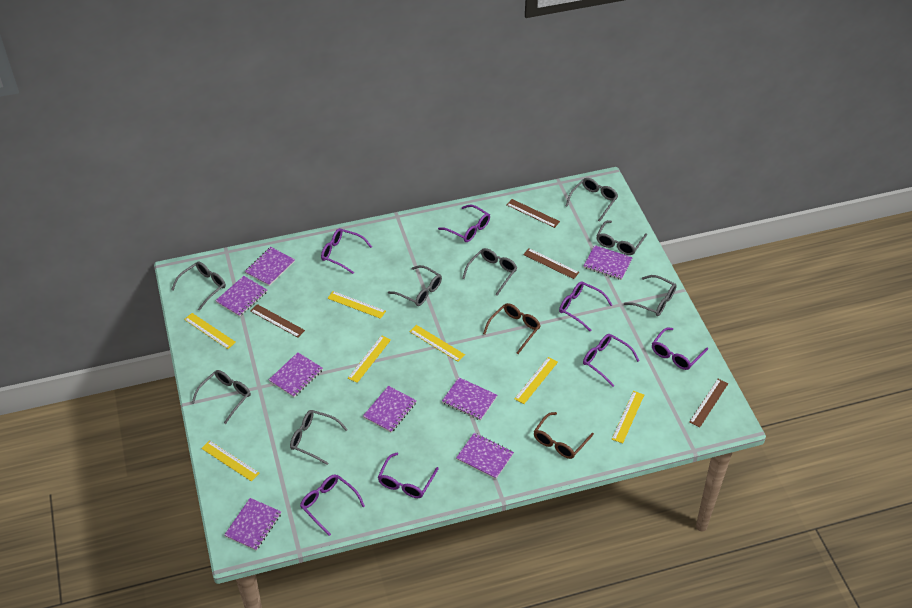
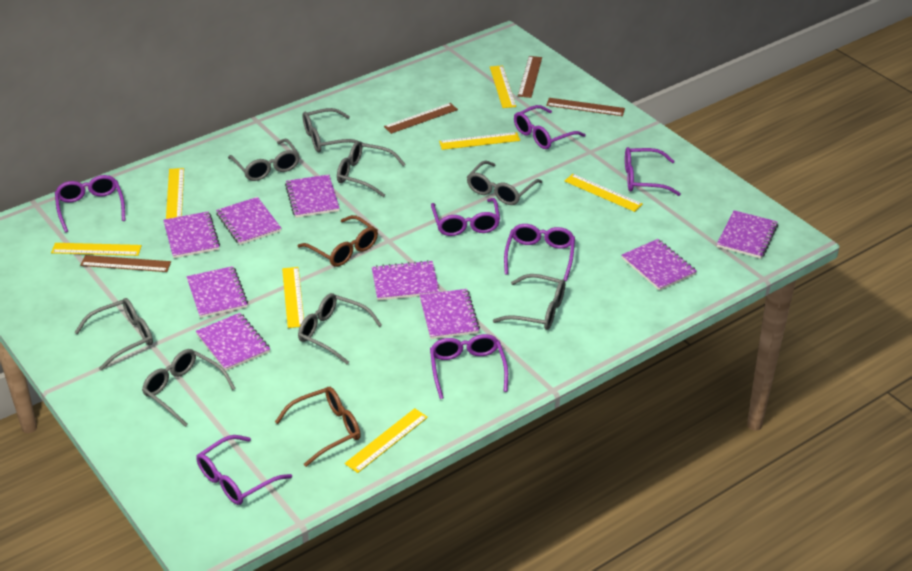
purple notebook: 8 -> 9

